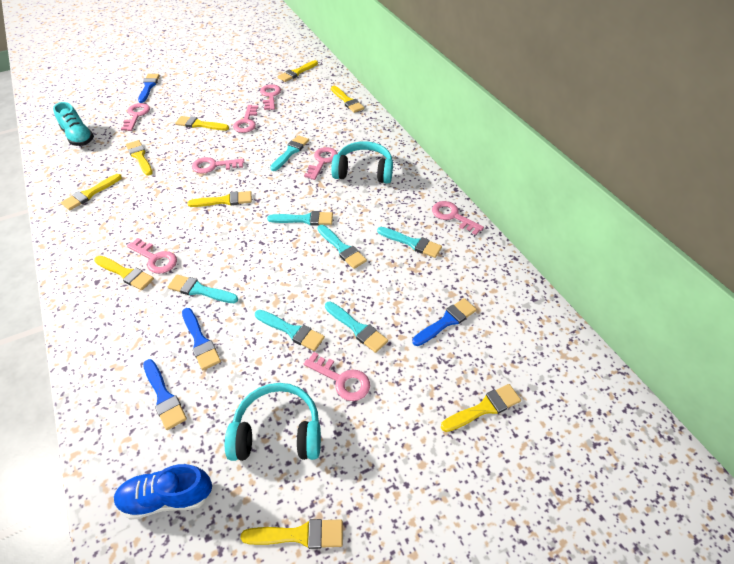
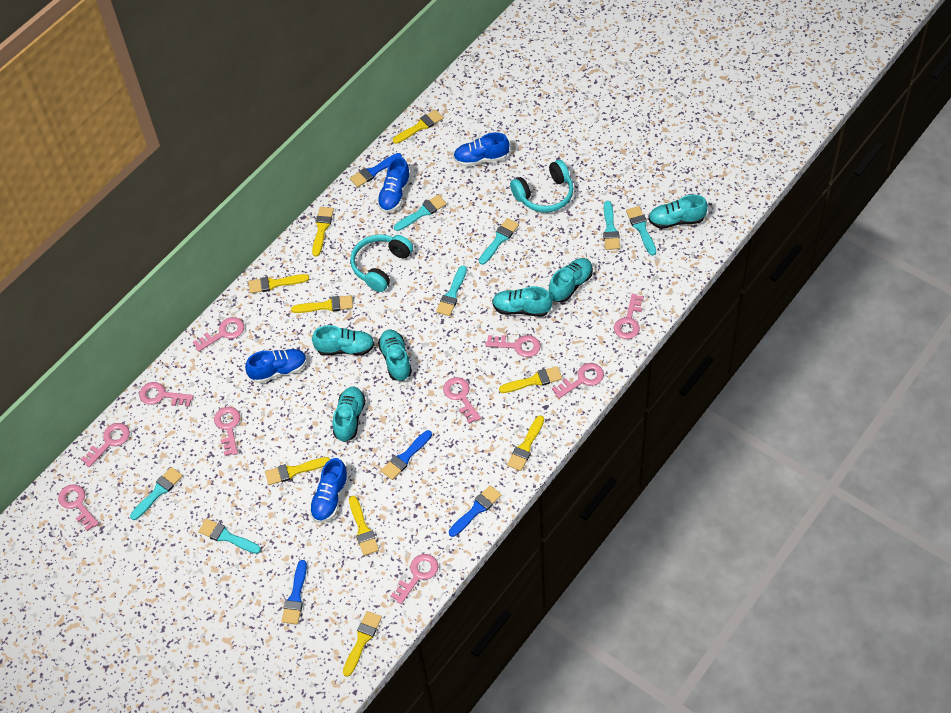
blue shoe: 1 -> 4
pink key: 8 -> 10
turquoise shoe: 1 -> 6

